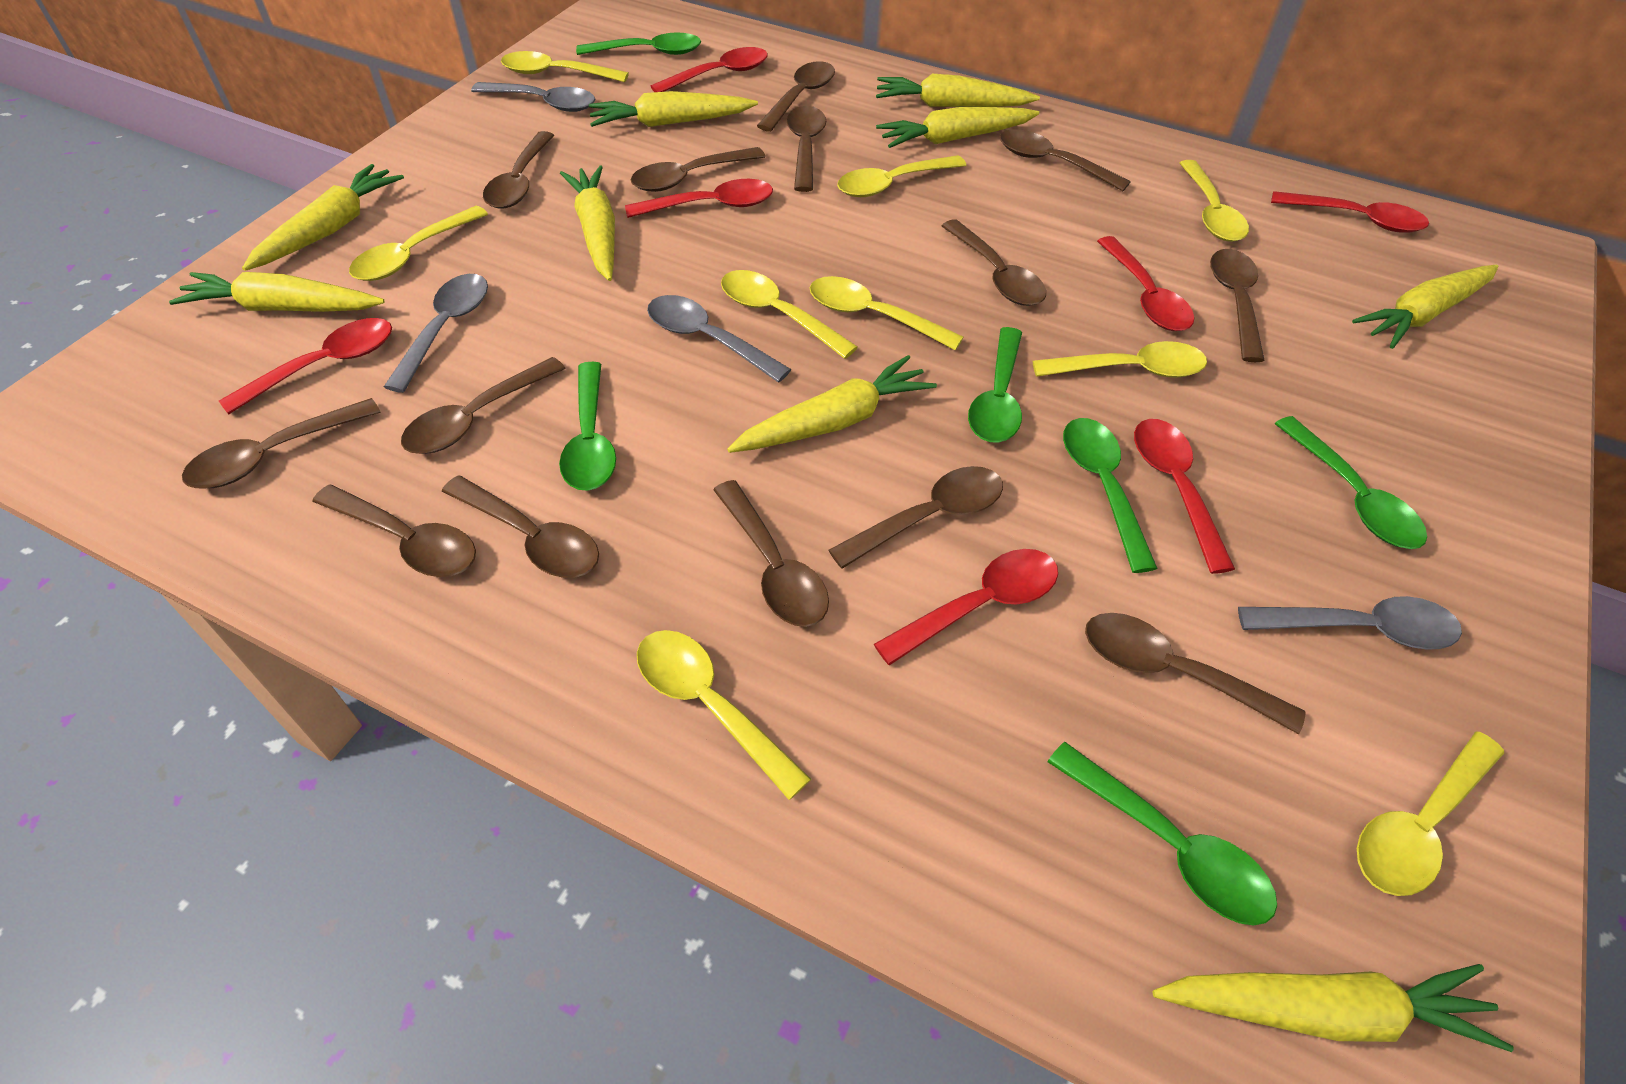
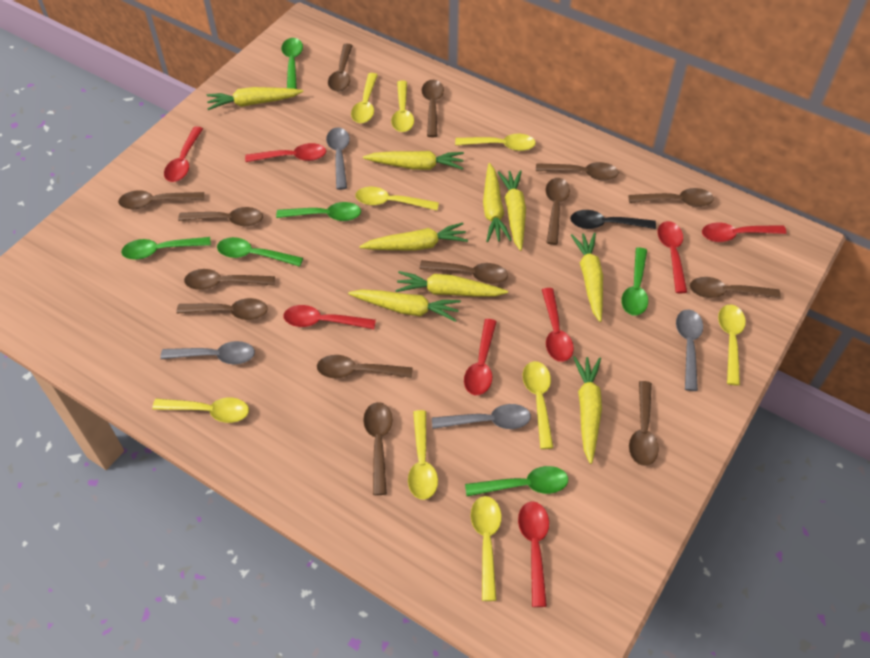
black spoon: 0 -> 1
red spoon: 7 -> 8

